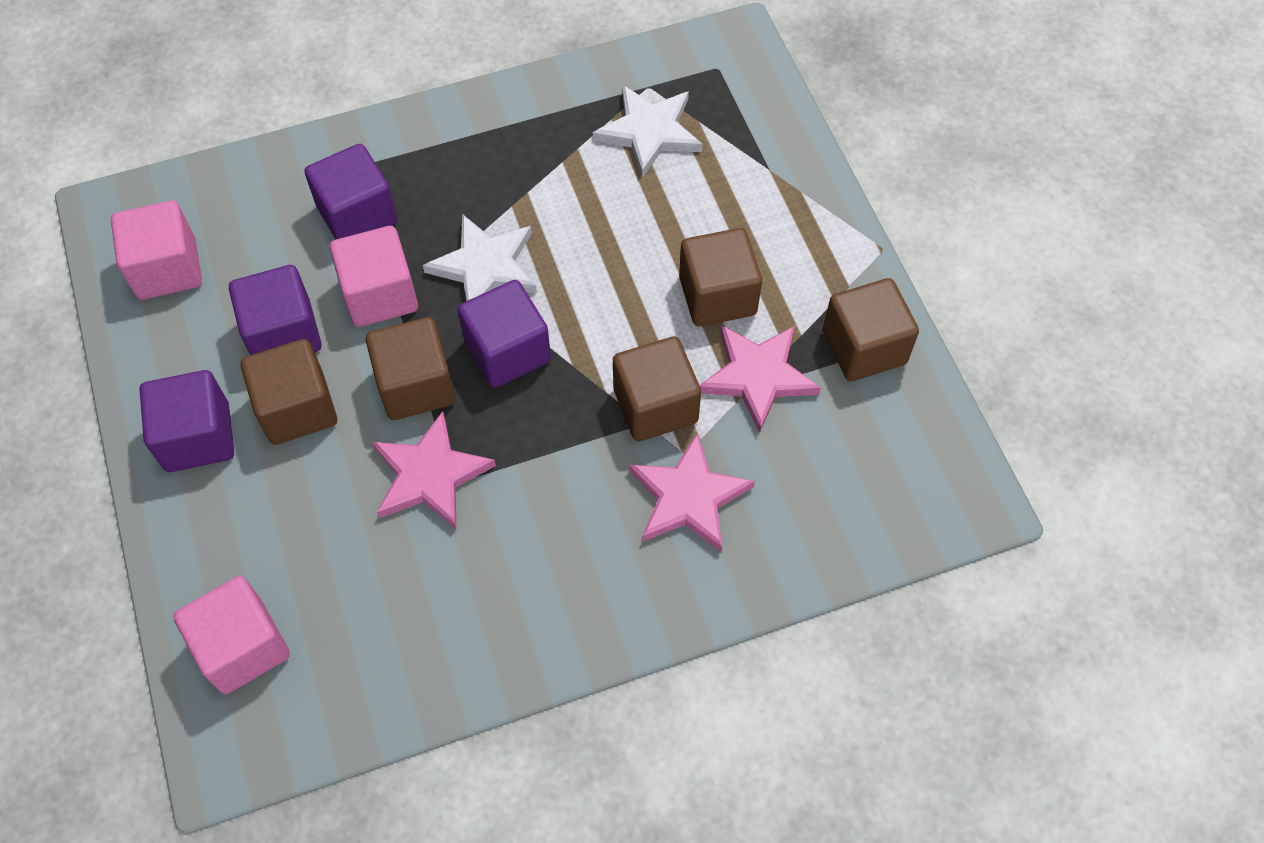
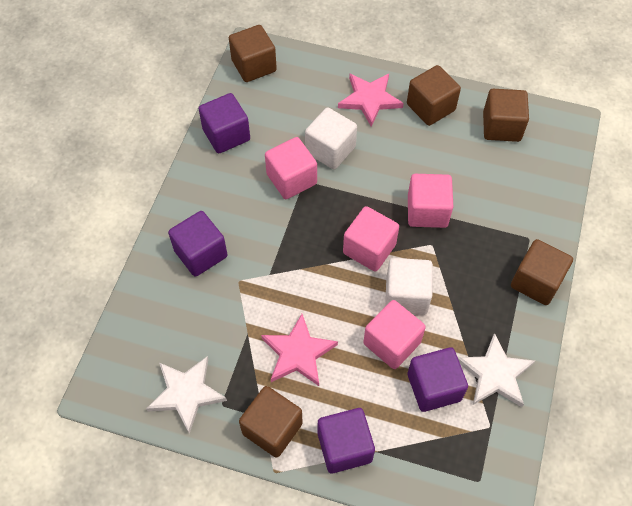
pink cube: 3 -> 4
pink star: 3 -> 2
white cube: 0 -> 2

